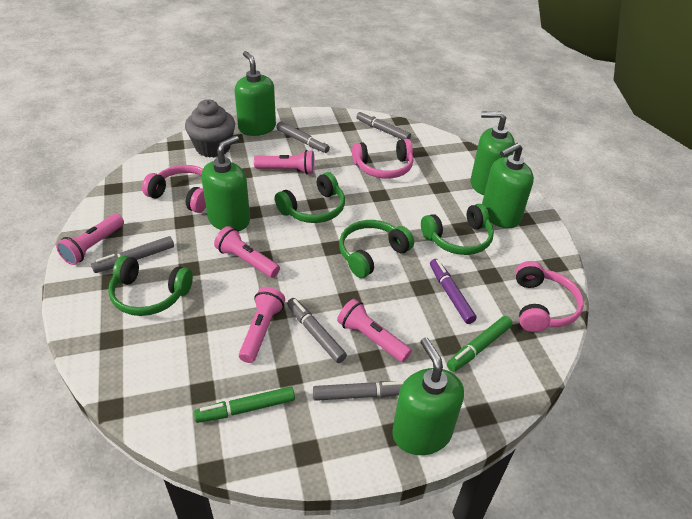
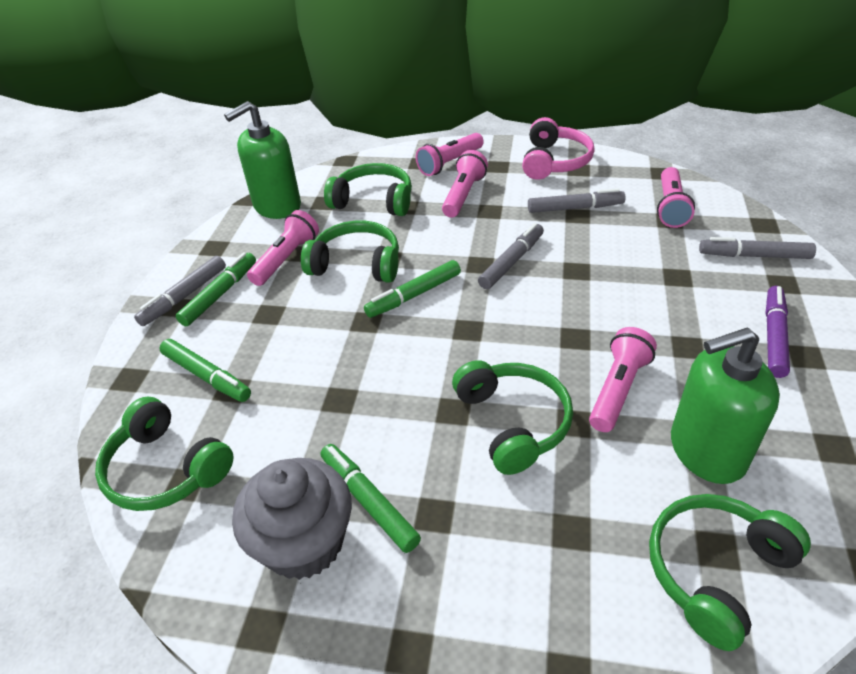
green headphones: 4 -> 5
green marker: 2 -> 4
green soap dispenser: 5 -> 2
grey marker: 5 -> 4
pink headphones: 3 -> 1

